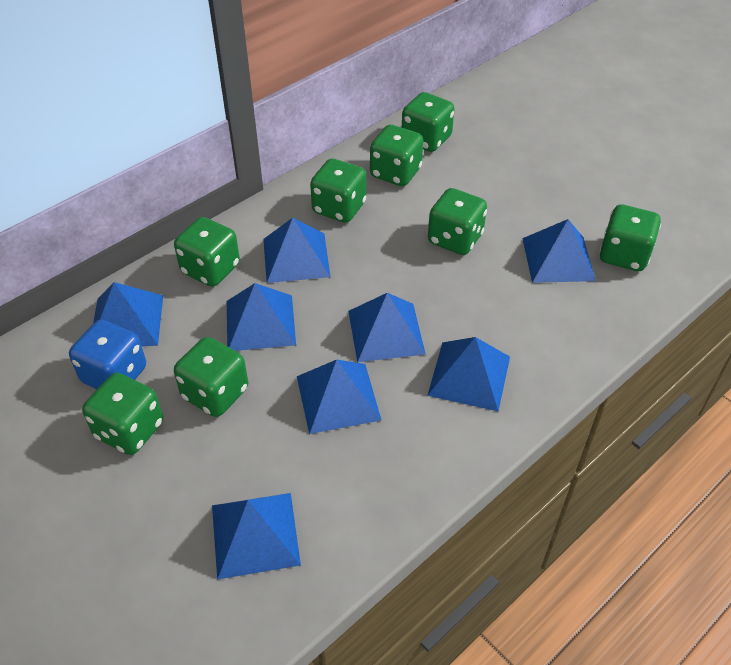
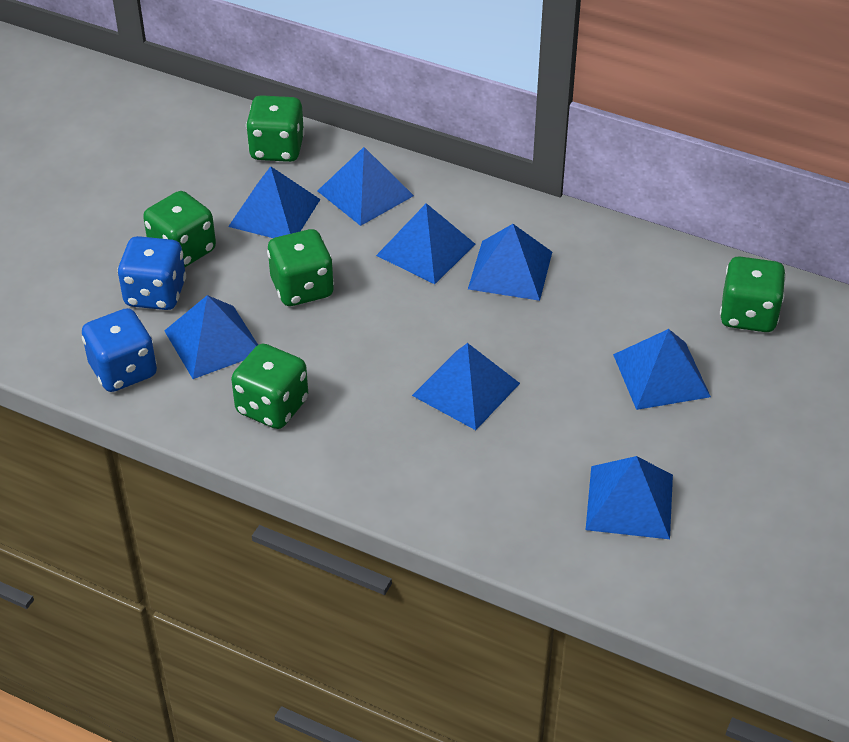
blue dice: 1 -> 2
green dice: 8 -> 5

